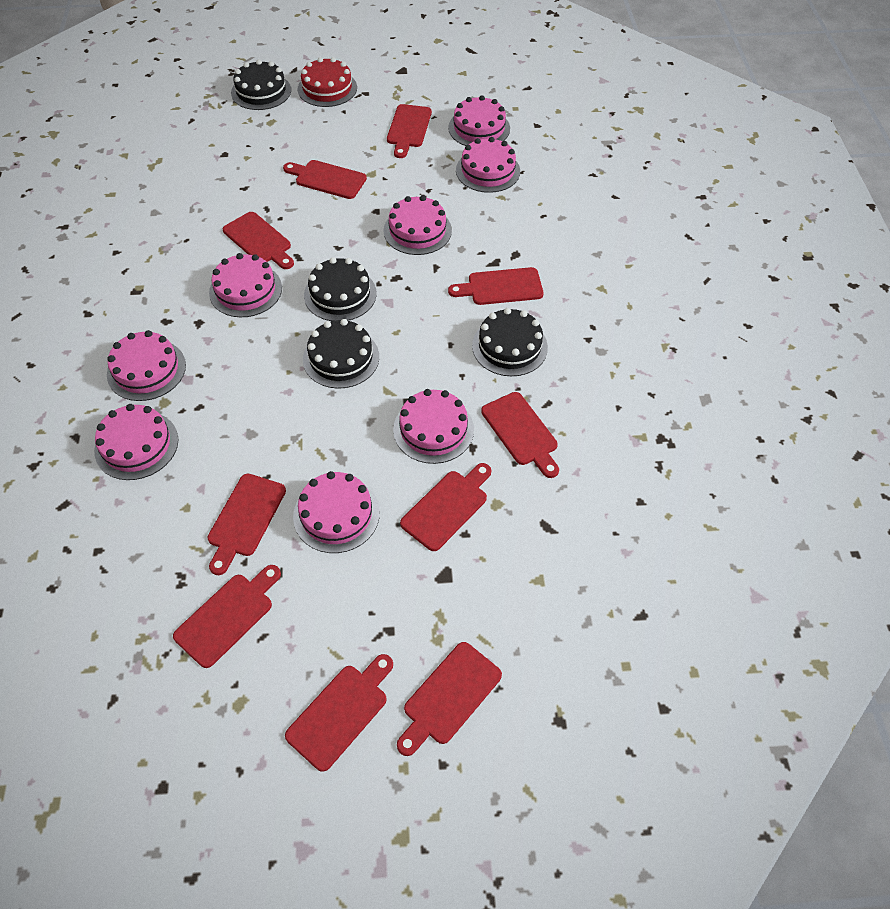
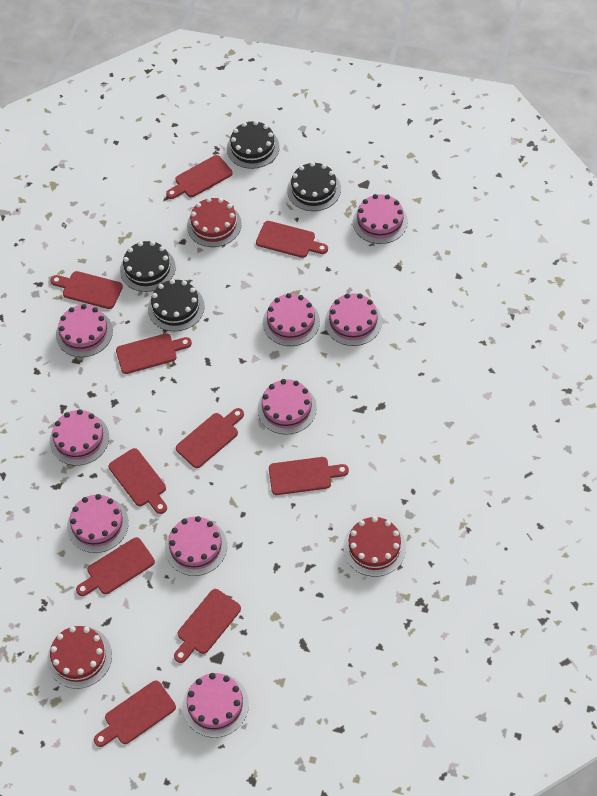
pink cake: 8 -> 9
red cake: 1 -> 3

